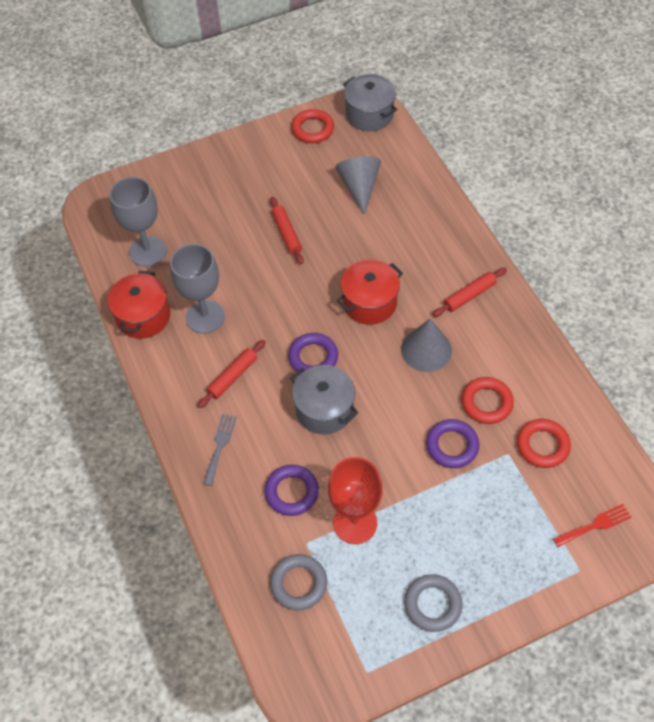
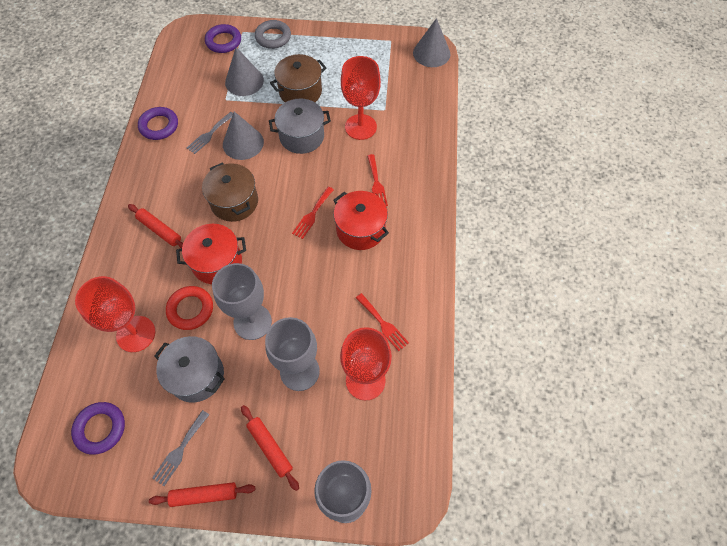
brown pot: 0 -> 2
grey cone: 2 -> 3
grey fork: 1 -> 2
grey goblet: 2 -> 3
grey ring: 2 -> 1
red fork: 1 -> 3
red goblet: 1 -> 3
red ring: 3 -> 1

